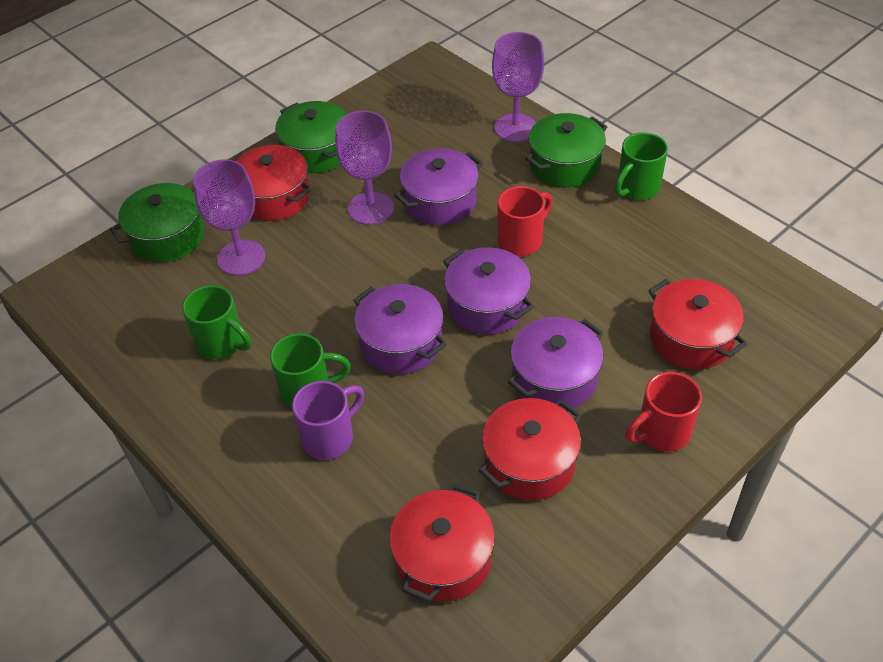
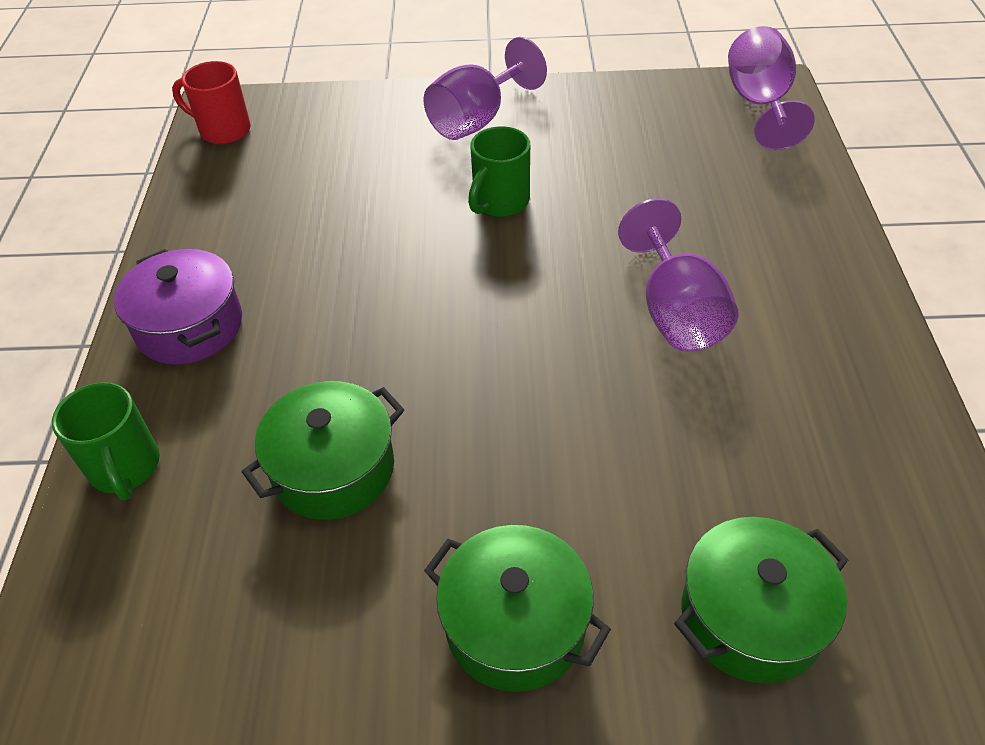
green mug: 3 -> 2
purple mug: 1 -> 0
purple pot: 4 -> 1
red mug: 2 -> 1
red pot: 4 -> 0

